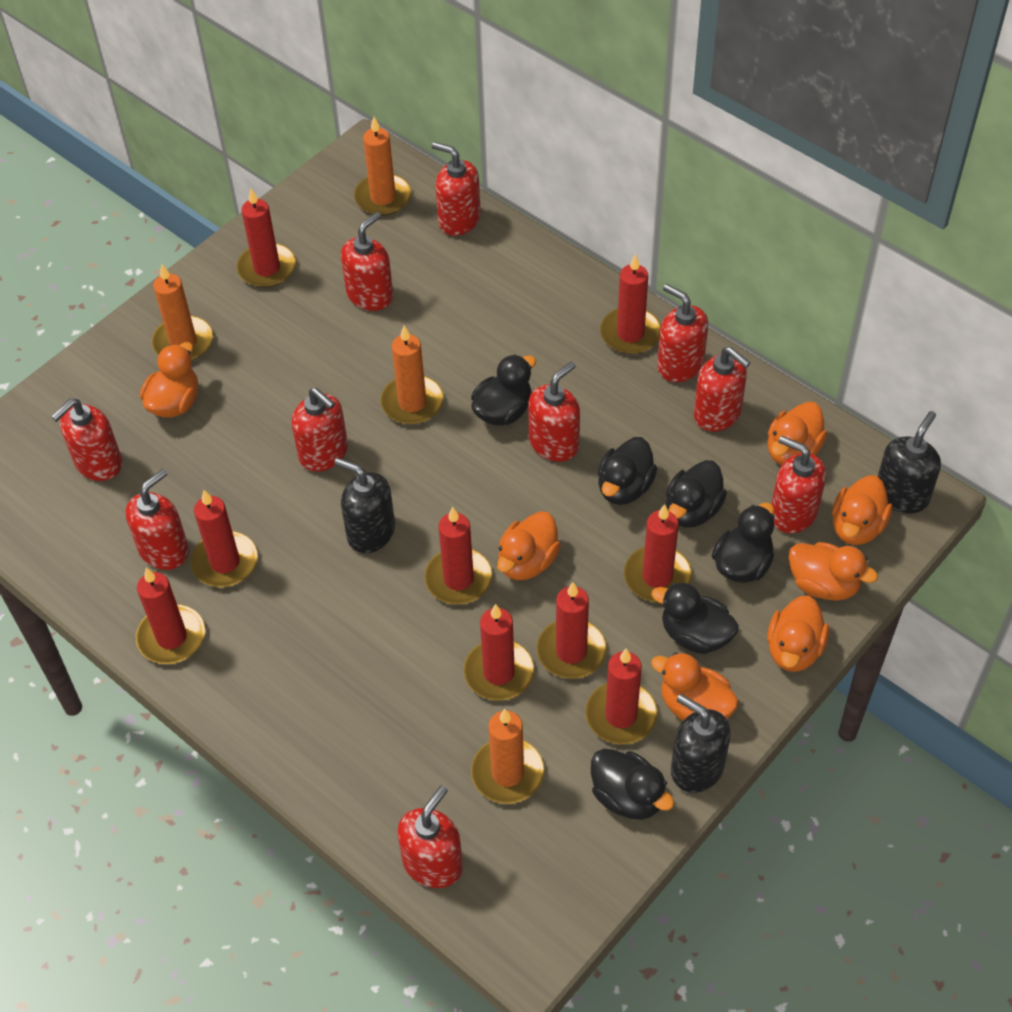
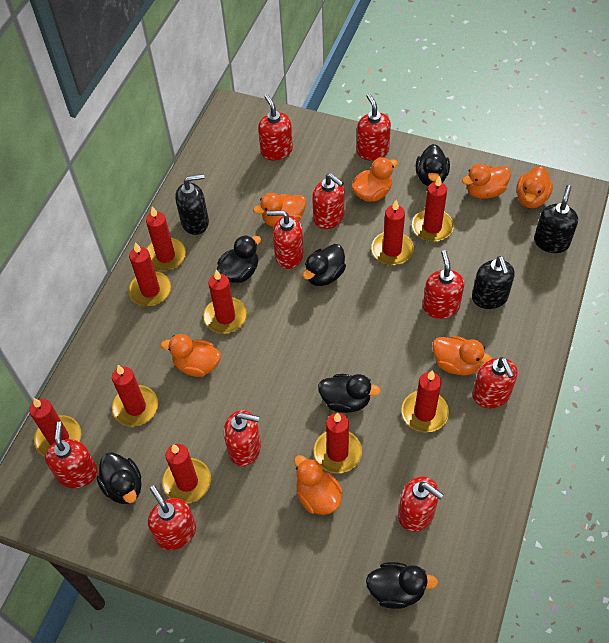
orange candle: 4 -> 0
red candle: 9 -> 10

